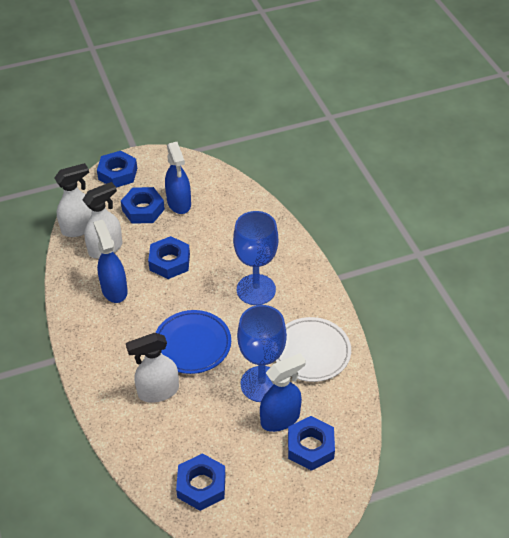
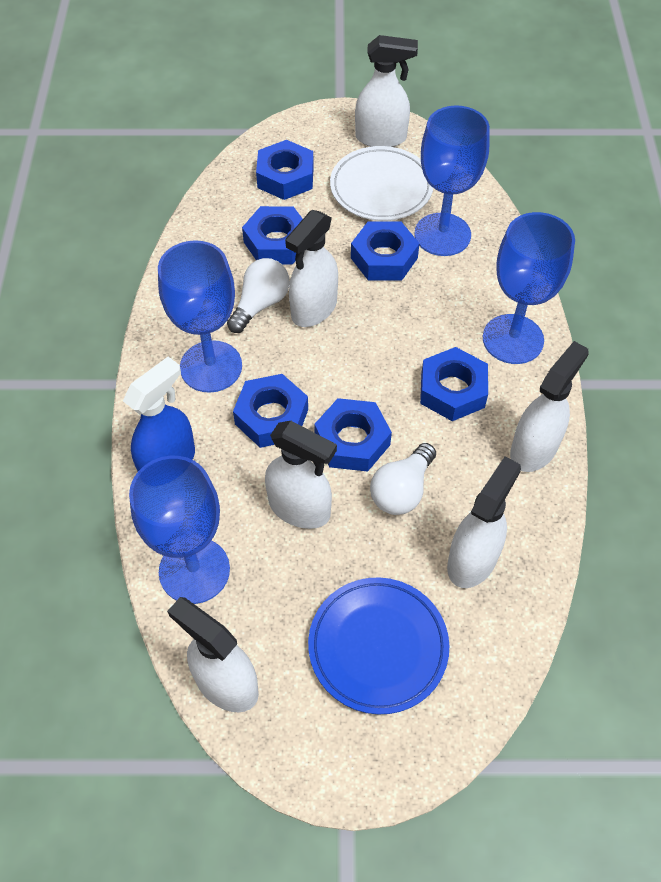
blue goblet: 2 -> 4
blue nut: 5 -> 6
blue spray bottle: 3 -> 1
white light bulb: 0 -> 2
white spray bottle: 3 -> 6

